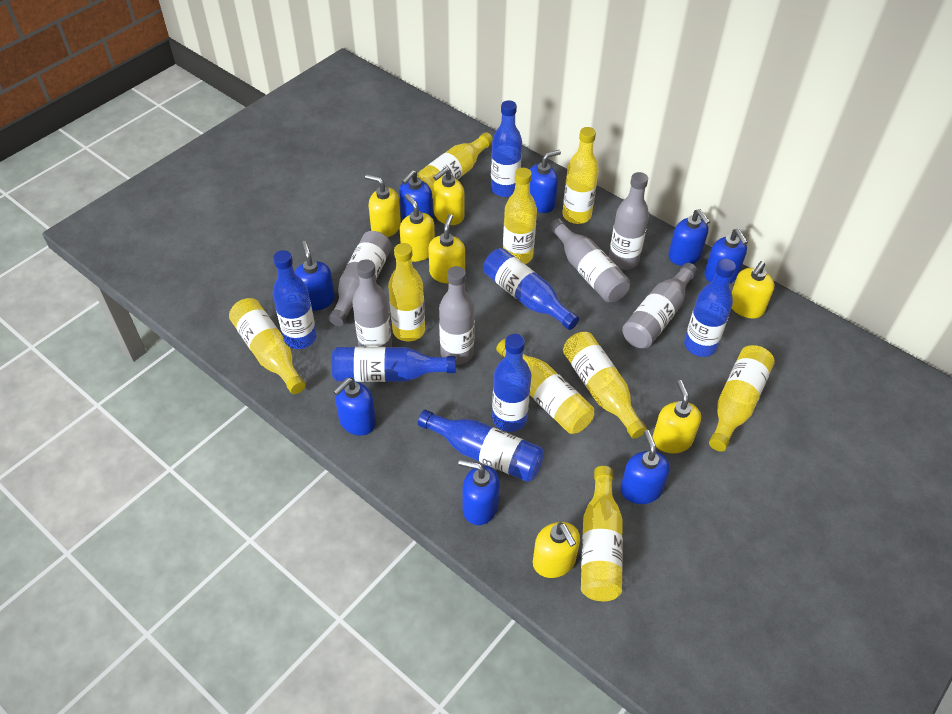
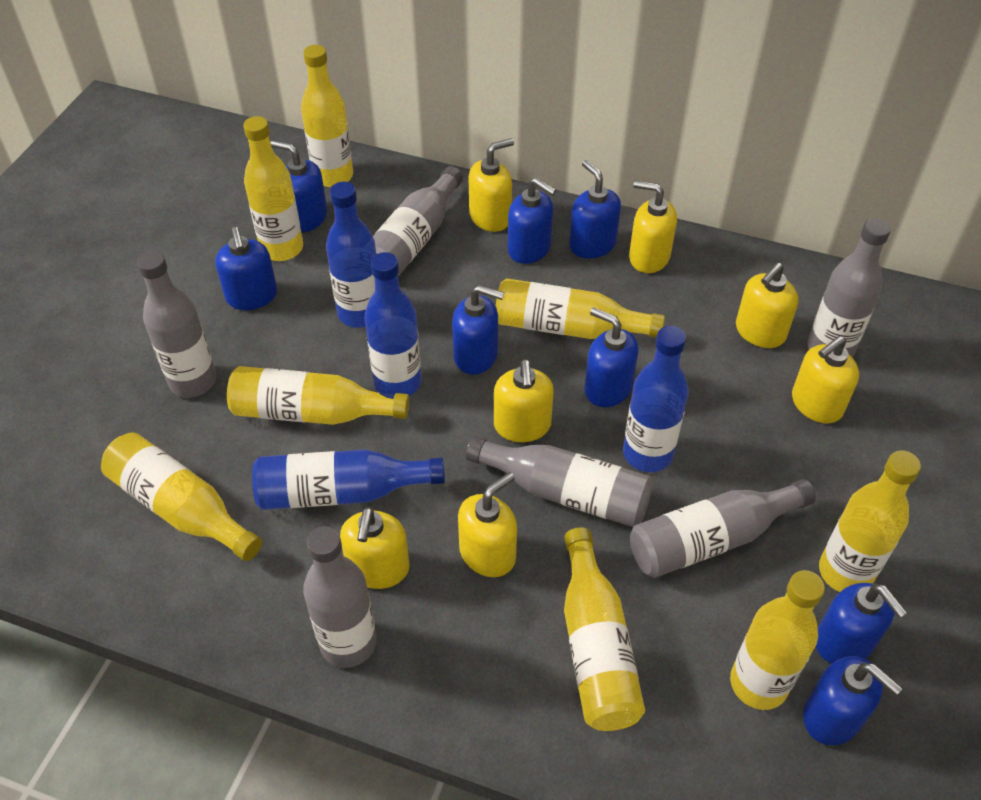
blue bottle: 7 -> 4
yellow bottle: 9 -> 8

